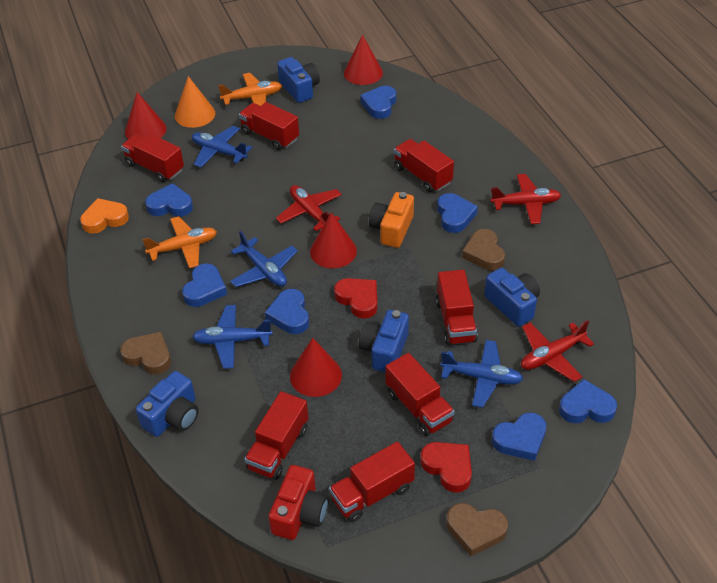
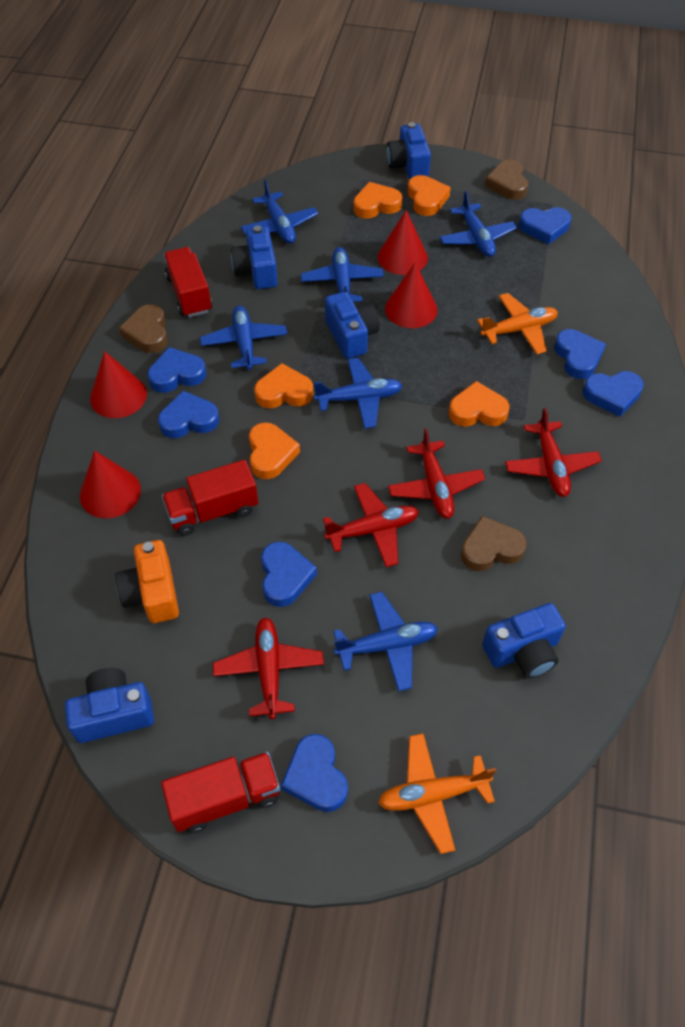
blue camera: 4 -> 5
blue plane: 4 -> 6
orange cone: 1 -> 0
orange heart: 1 -> 5
red camera: 1 -> 0
red heart: 2 -> 0
red plane: 3 -> 4
red truck: 7 -> 3

